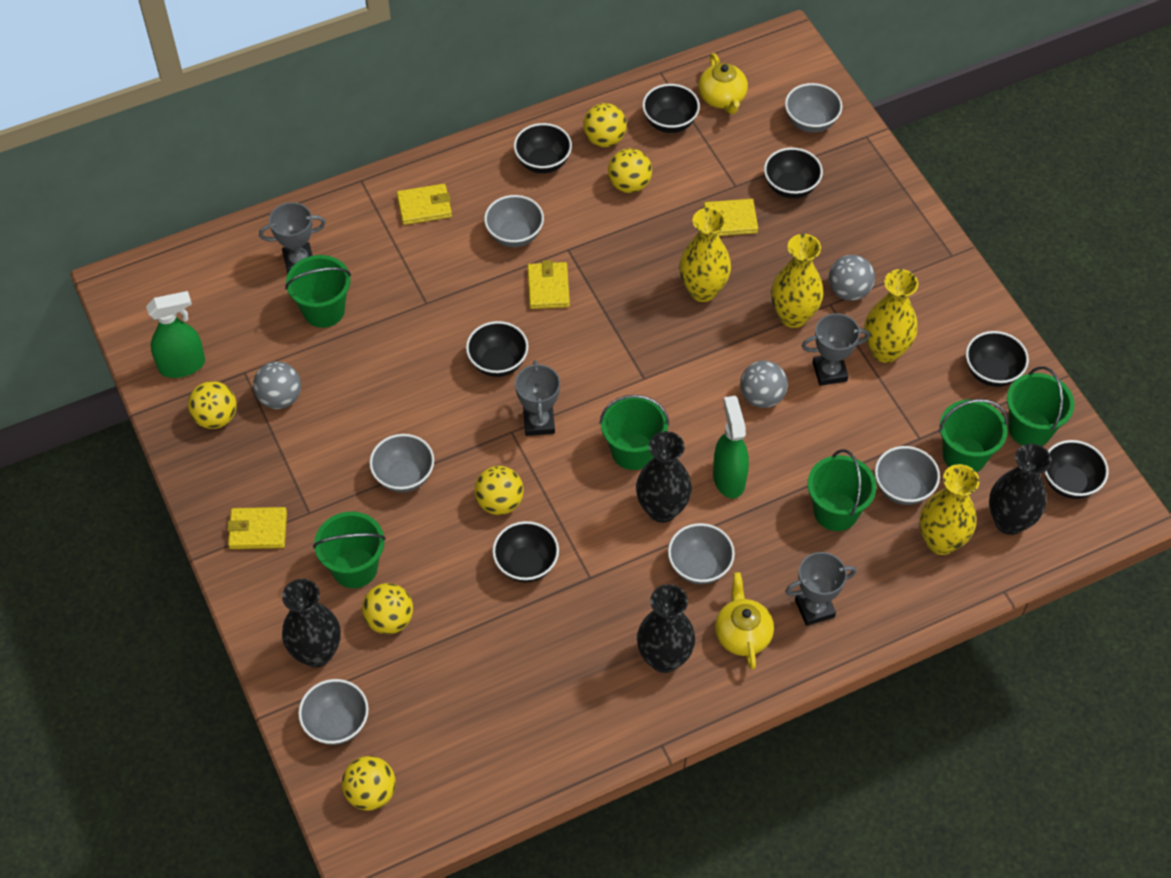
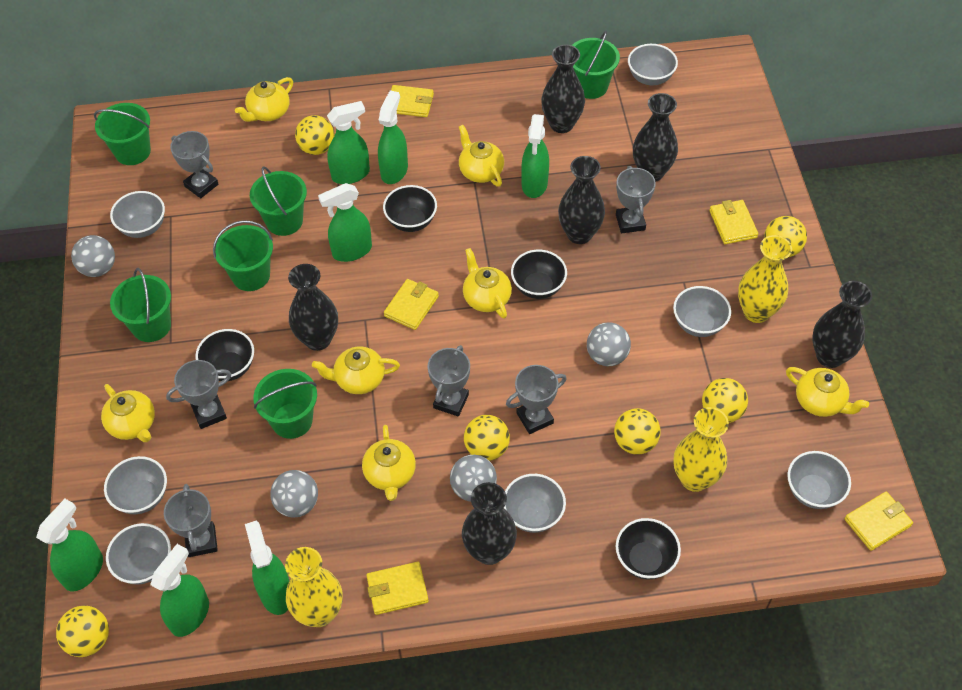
black bowl: 7 -> 4
black vase: 4 -> 6
green spray bottle: 2 -> 7
grey ball: 3 -> 4
grey bowl: 6 -> 7
grey trophy: 4 -> 6
yellow teapot: 2 -> 7
yellow vase: 4 -> 3
yellow wallet: 4 -> 5

